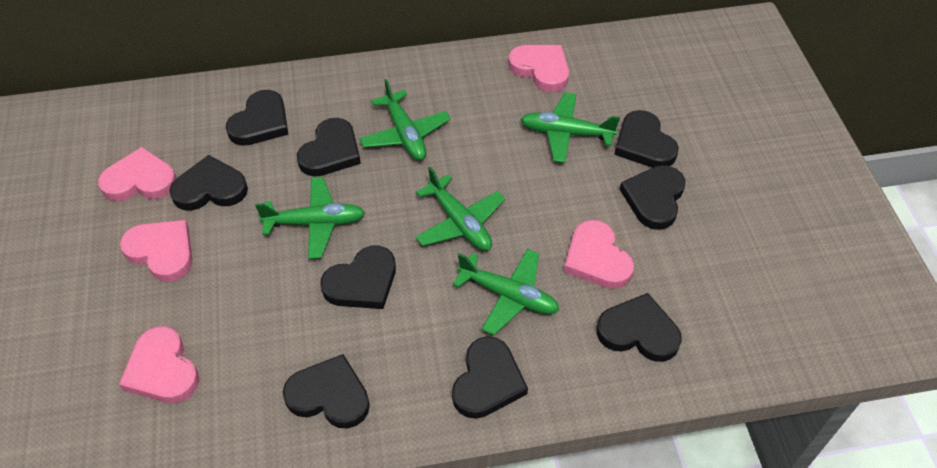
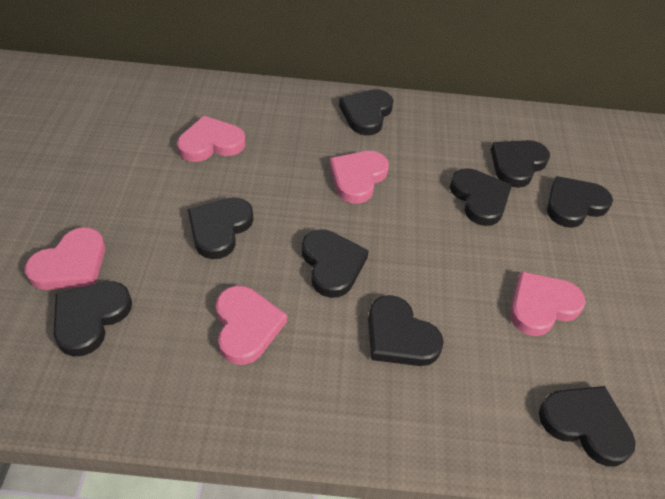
green plane: 5 -> 0

